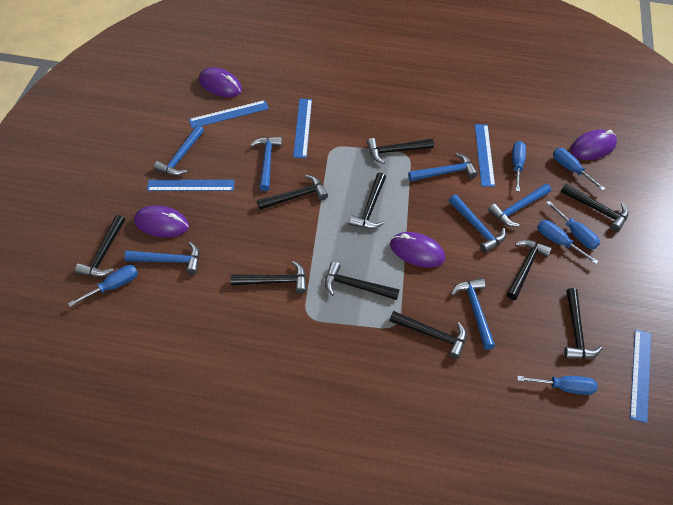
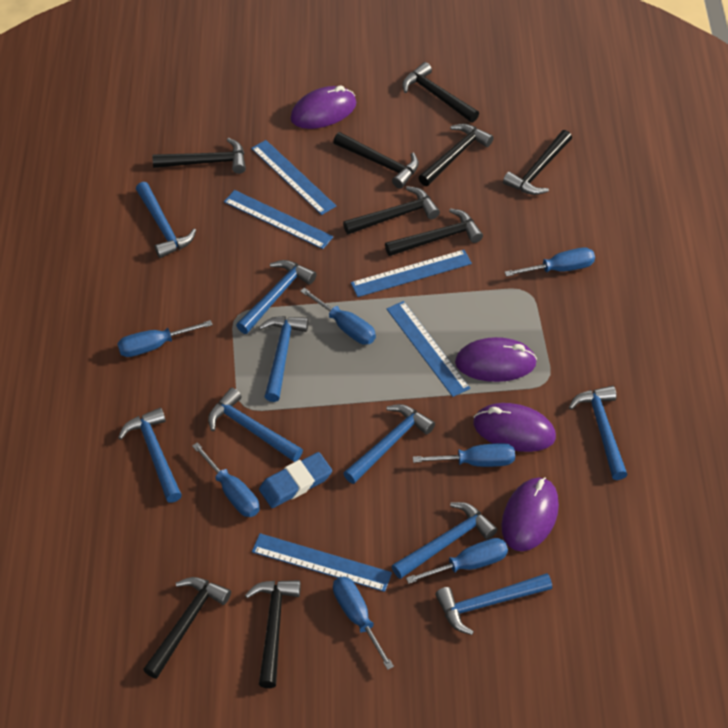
black hammer: 10 -> 9
blue eraser: 0 -> 1
blue hammer: 7 -> 9
blue screwdriver: 6 -> 7

